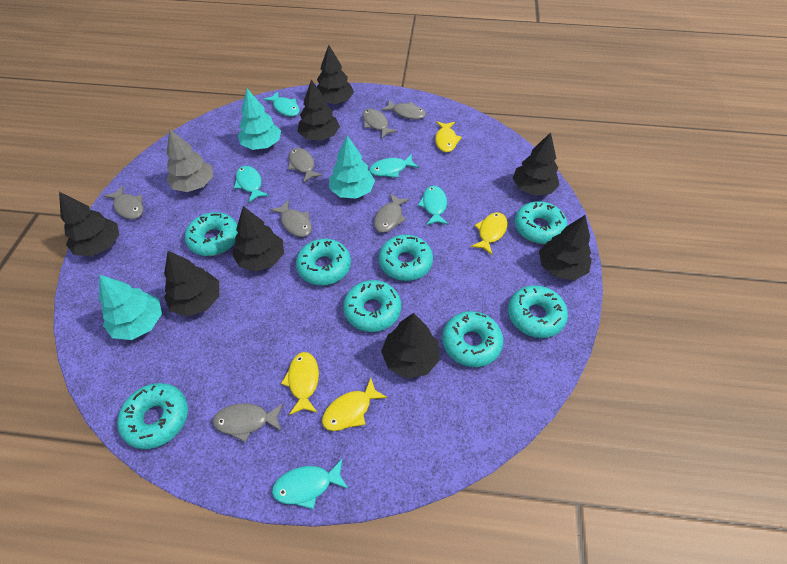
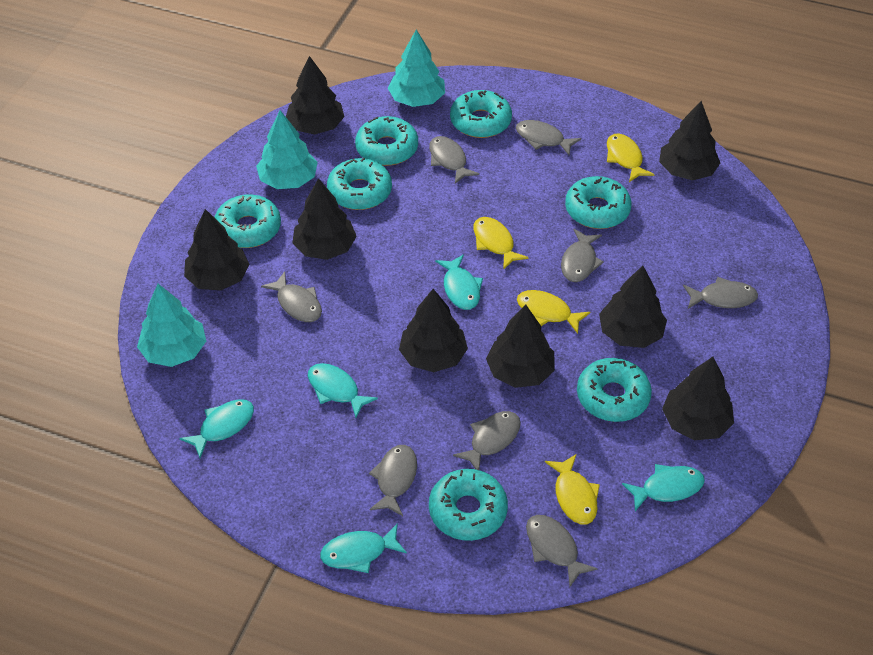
grey fish: 7 -> 8
grey tree: 1 -> 0
turquoise donut: 8 -> 7

